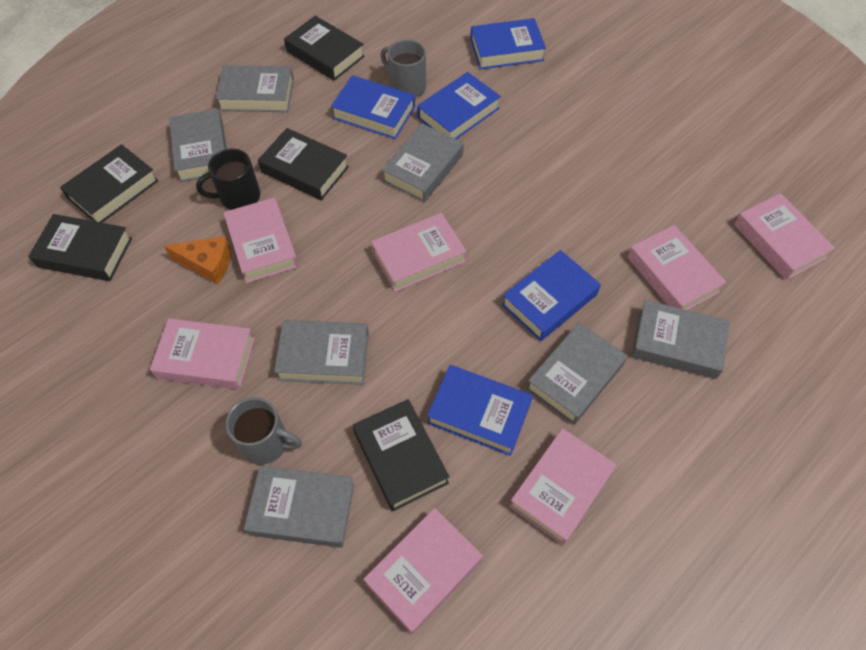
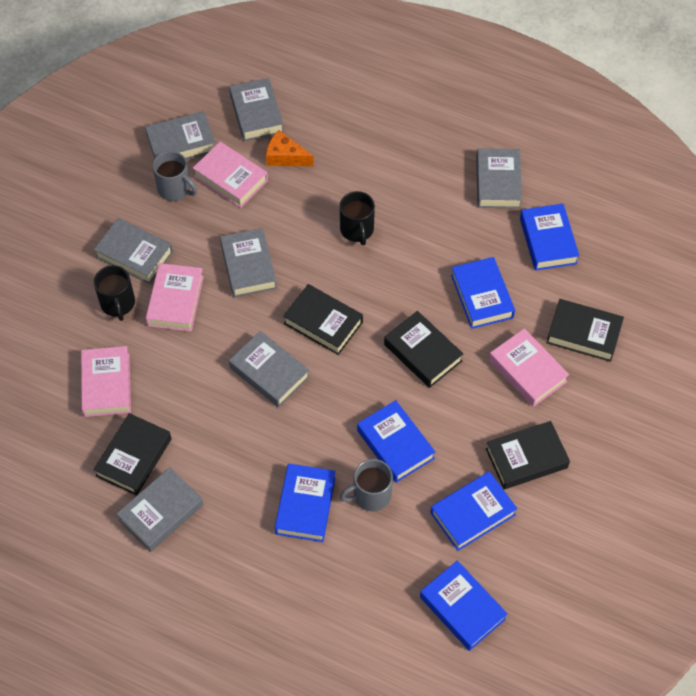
black mug: 1 -> 2
blue book: 5 -> 6
pink book: 7 -> 4

